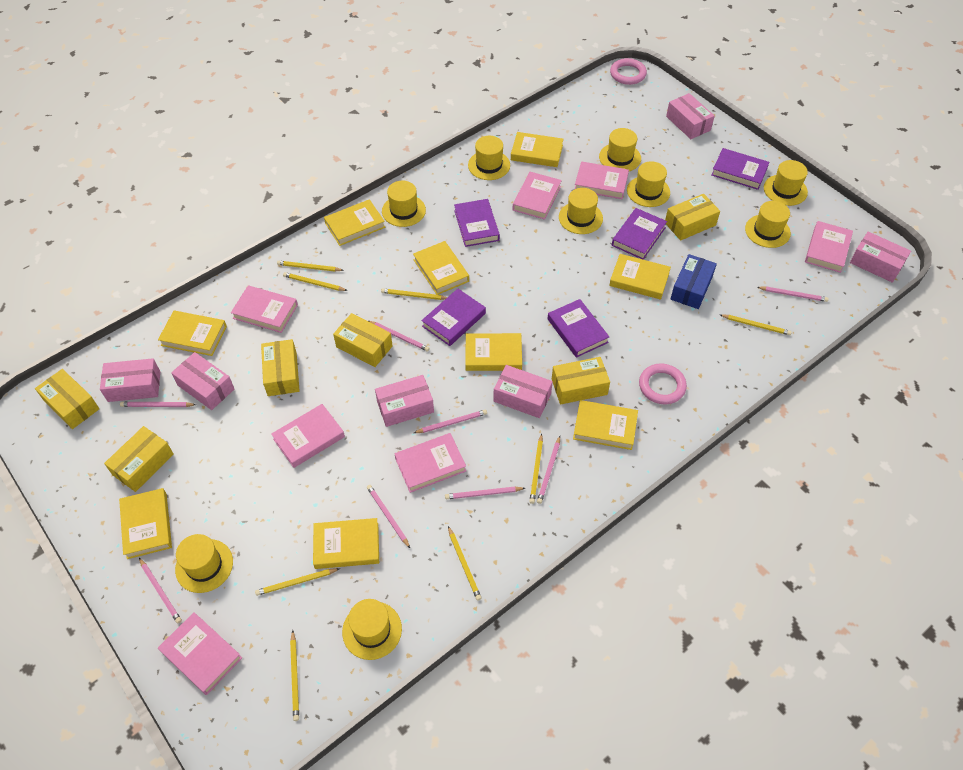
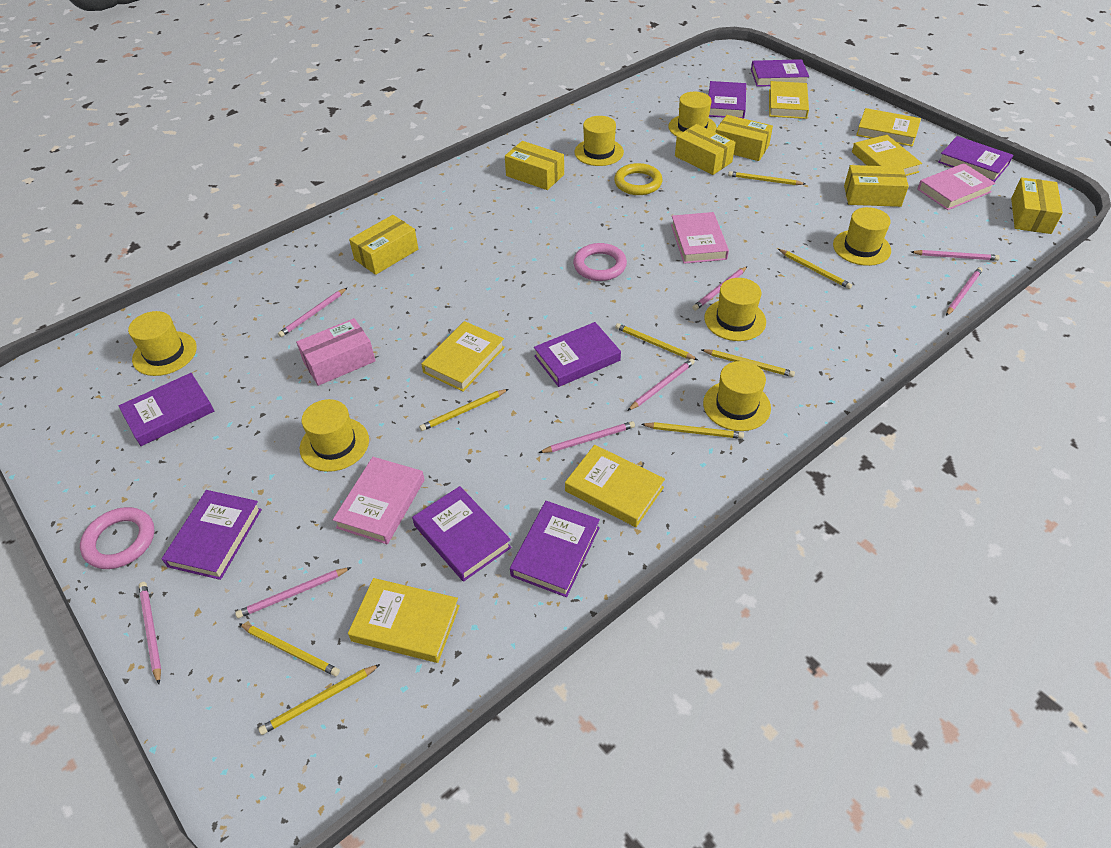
blue box: 1 -> 0
pink book: 7 -> 3
pink box: 6 -> 1
purple book: 5 -> 8
yellow book: 9 -> 6
yellow hat: 9 -> 7
yellow ring: 0 -> 1

